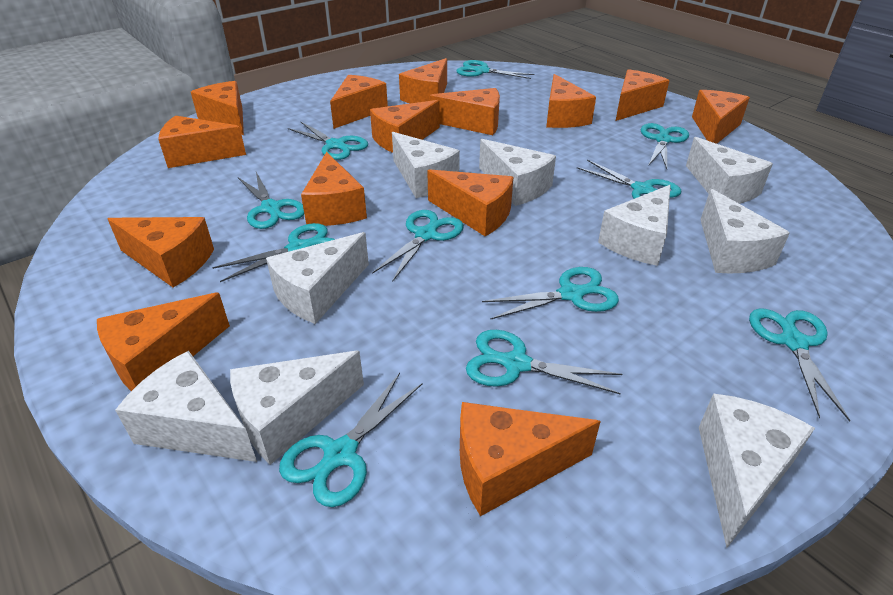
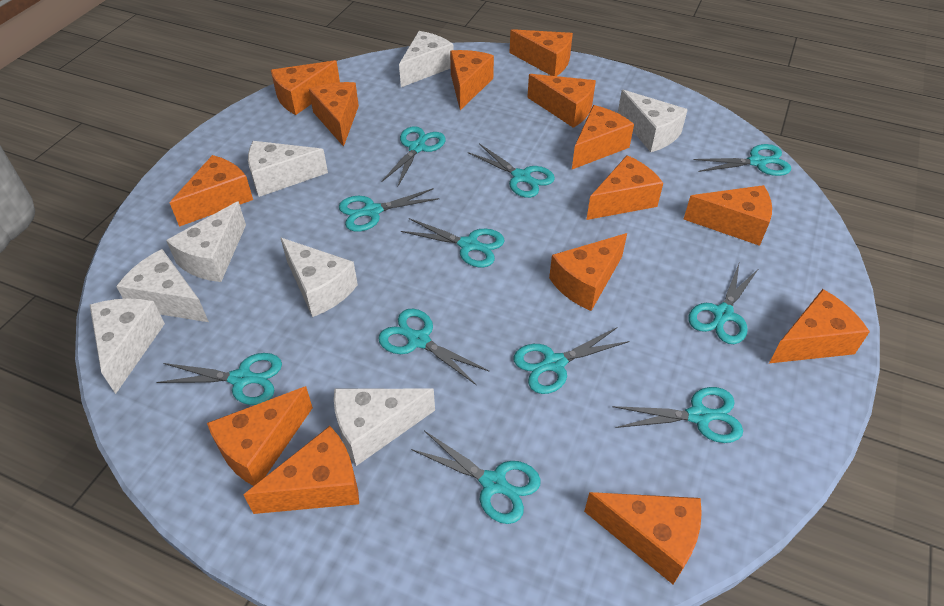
white cheese: 9 -> 8

